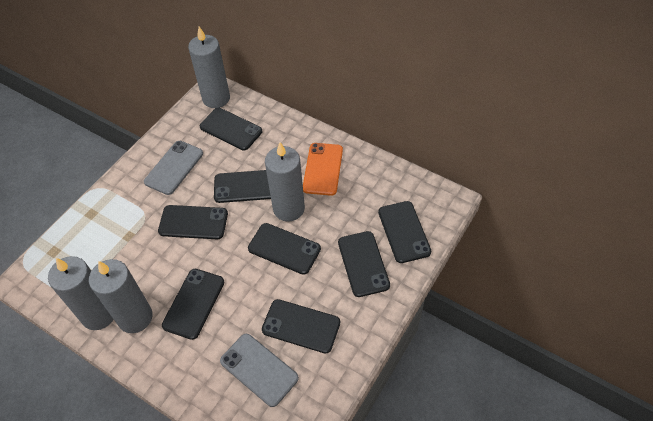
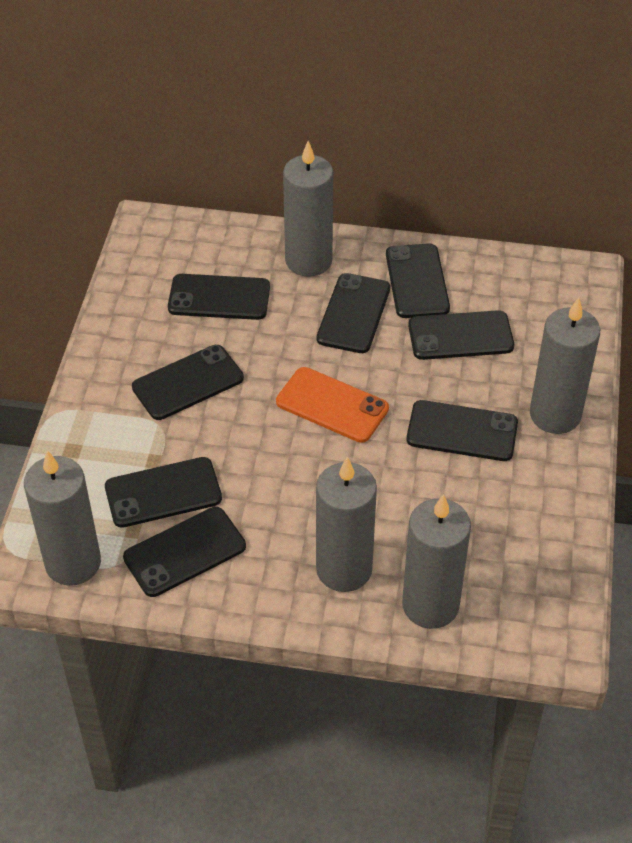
grey candle: 4 -> 5
grey phone: 2 -> 0

